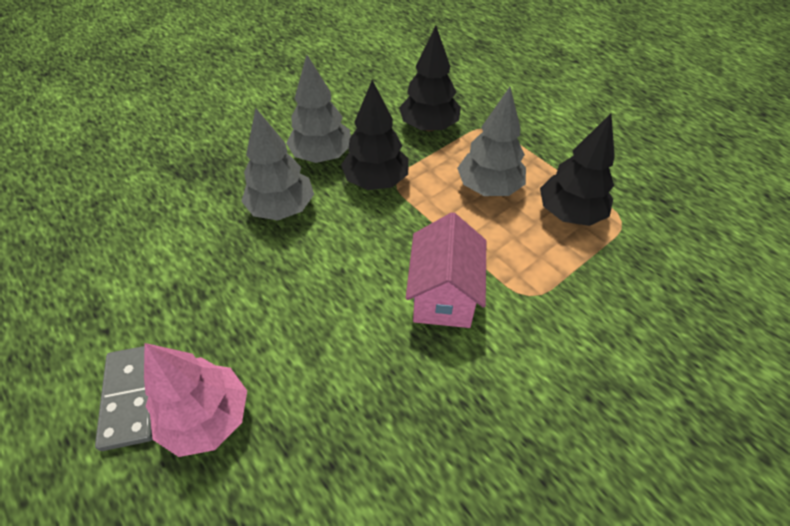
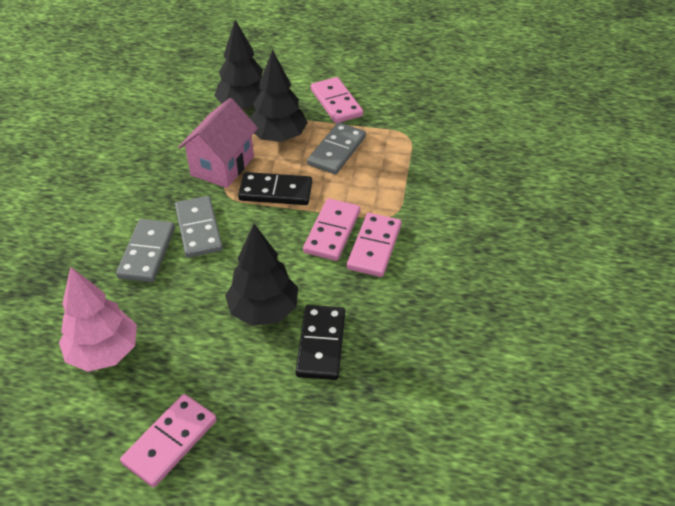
black domino: 0 -> 2
grey domino: 1 -> 3
grey tree: 3 -> 0
pink domino: 0 -> 4

